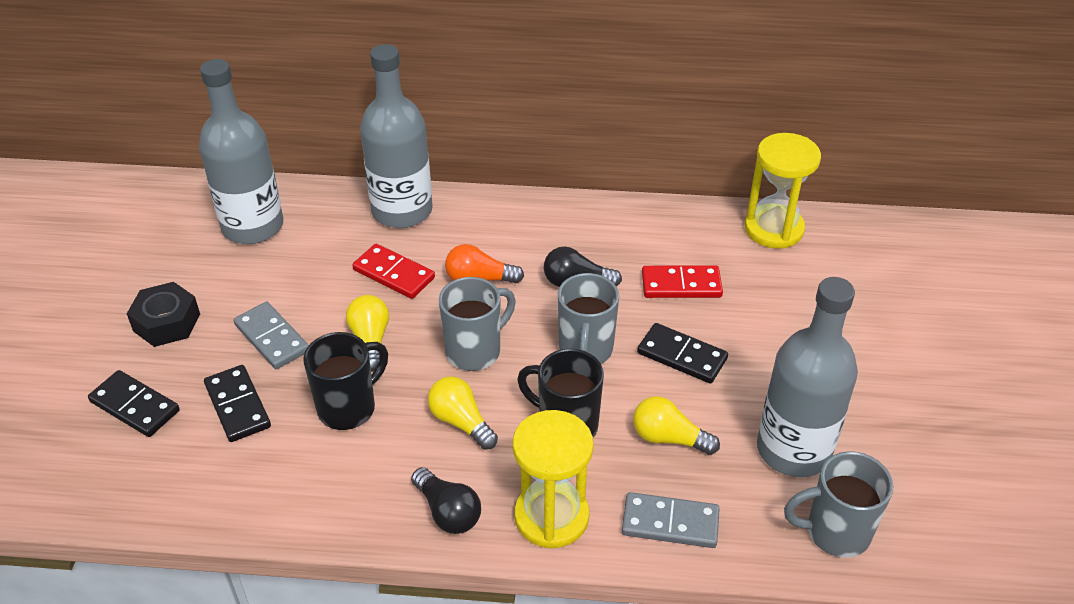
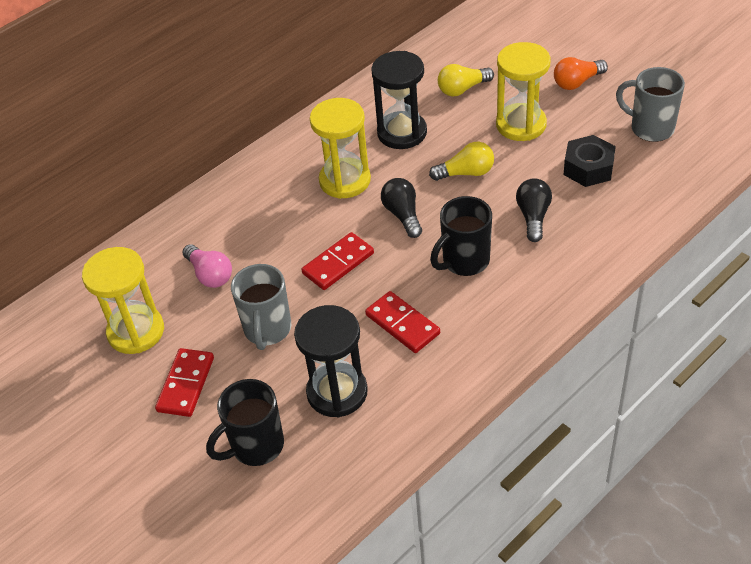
black domino: 3 -> 0
black hourglass: 0 -> 2
grey bottle: 3 -> 0
grey domino: 2 -> 0
grey mug: 3 -> 2
pink light bulb: 0 -> 1
red domino: 2 -> 3
yellow hourglass: 2 -> 3
yellow light bulb: 3 -> 2

